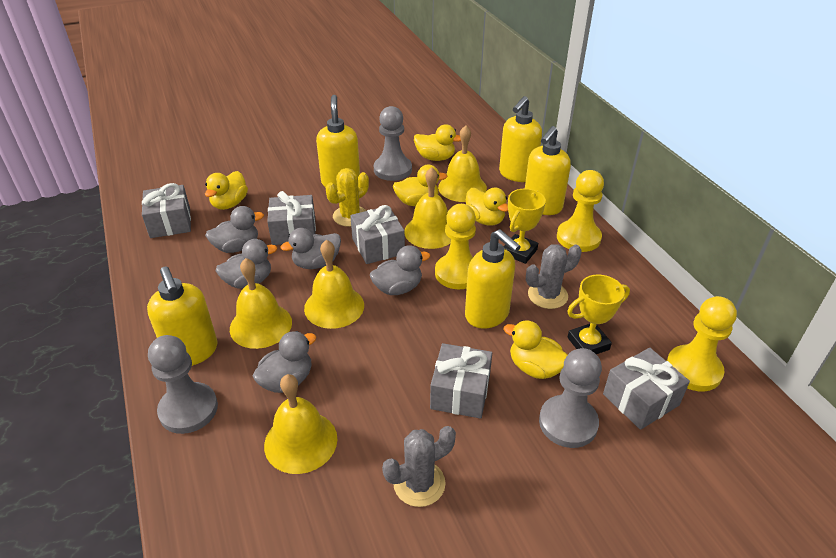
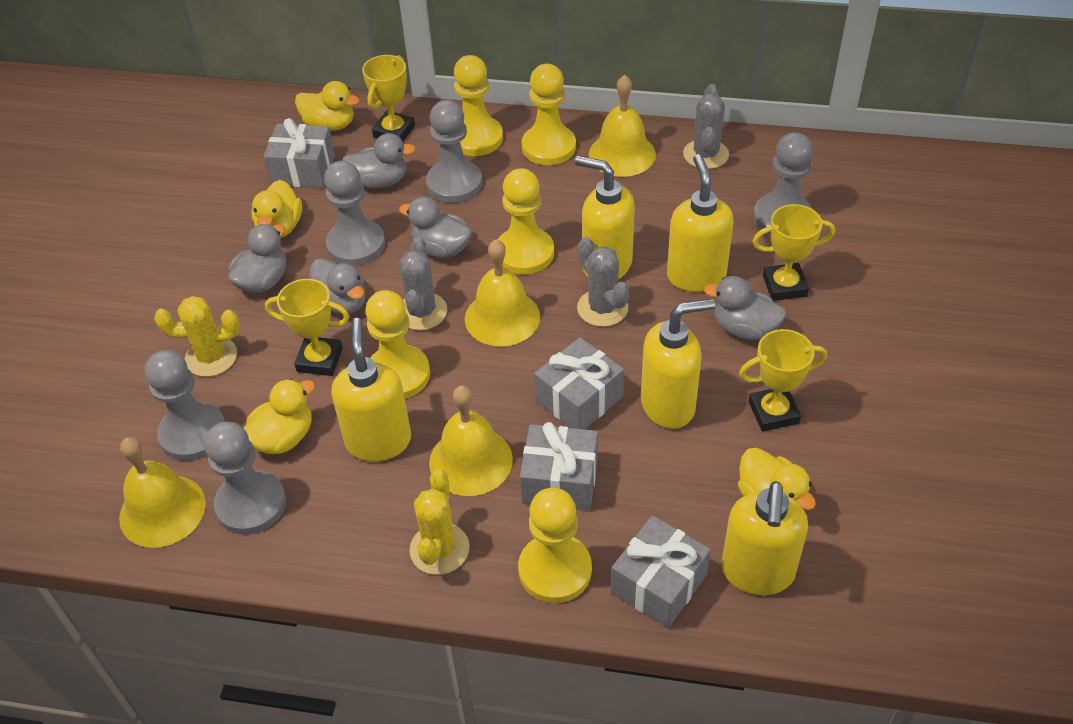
grey cactus: 2 -> 3
grey gift: 5 -> 4
grey pawn: 3 -> 5
yellow bell: 5 -> 4
yellow cactus: 1 -> 2
yellow duck: 5 -> 4
yellow pawn: 3 -> 5
yellow trophy: 2 -> 4

